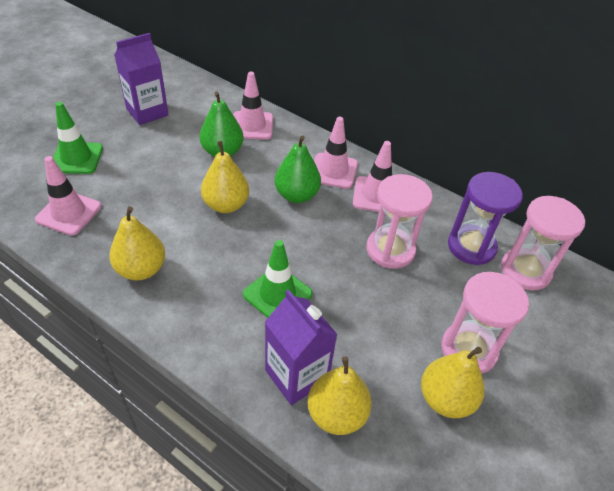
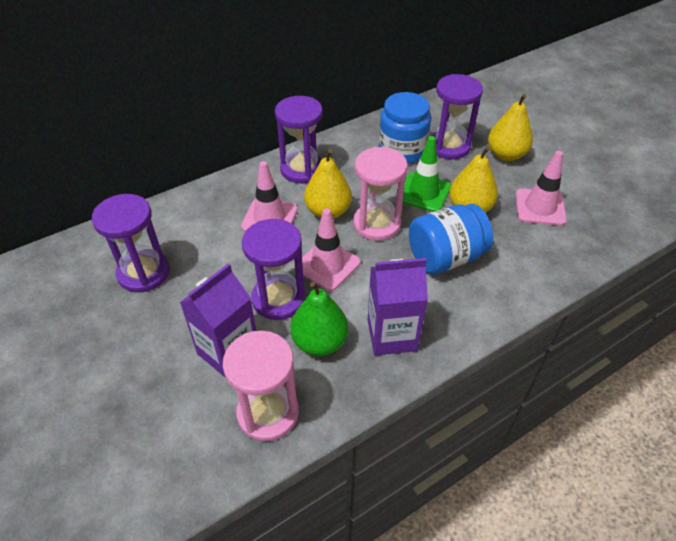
blue jar: 0 -> 2
green pear: 2 -> 1
green traffic cone: 2 -> 1
pink hourglass: 3 -> 2
pink traffic cone: 4 -> 3
purple hourglass: 1 -> 4
yellow pear: 4 -> 3

